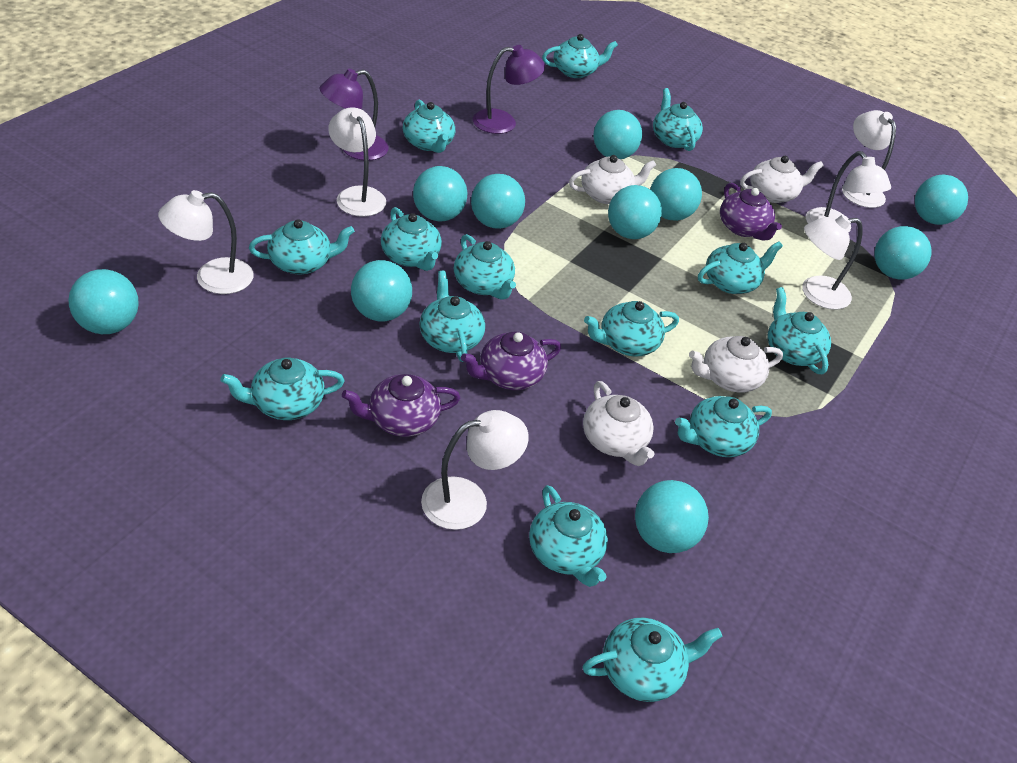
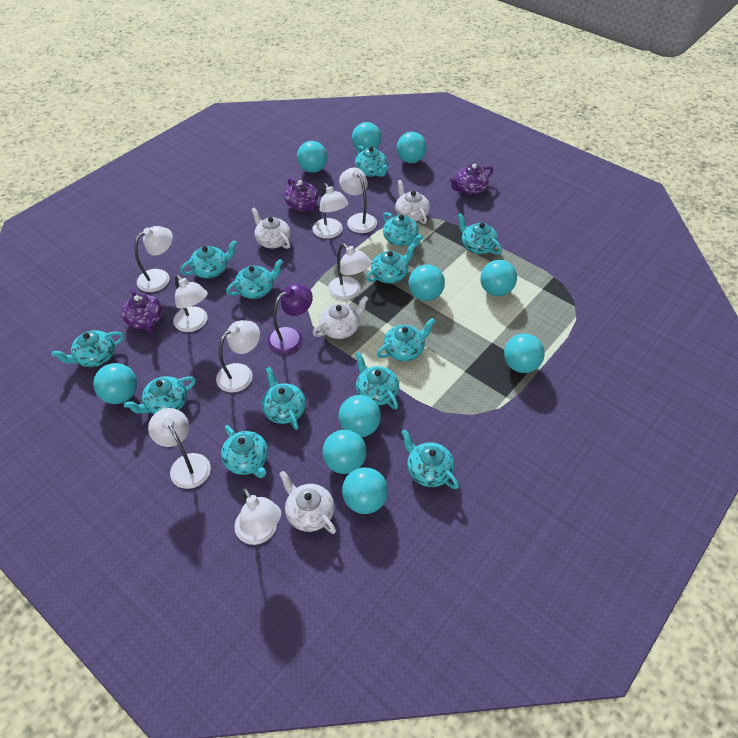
purple lamp: 2 -> 1
turquoise teapot: 14 -> 13
white lamp: 6 -> 8

